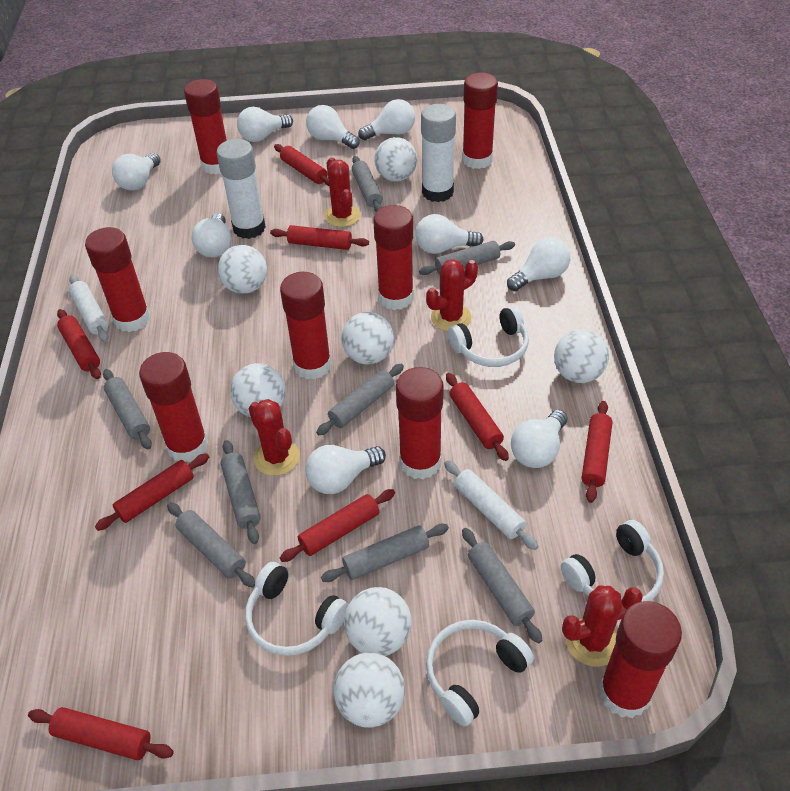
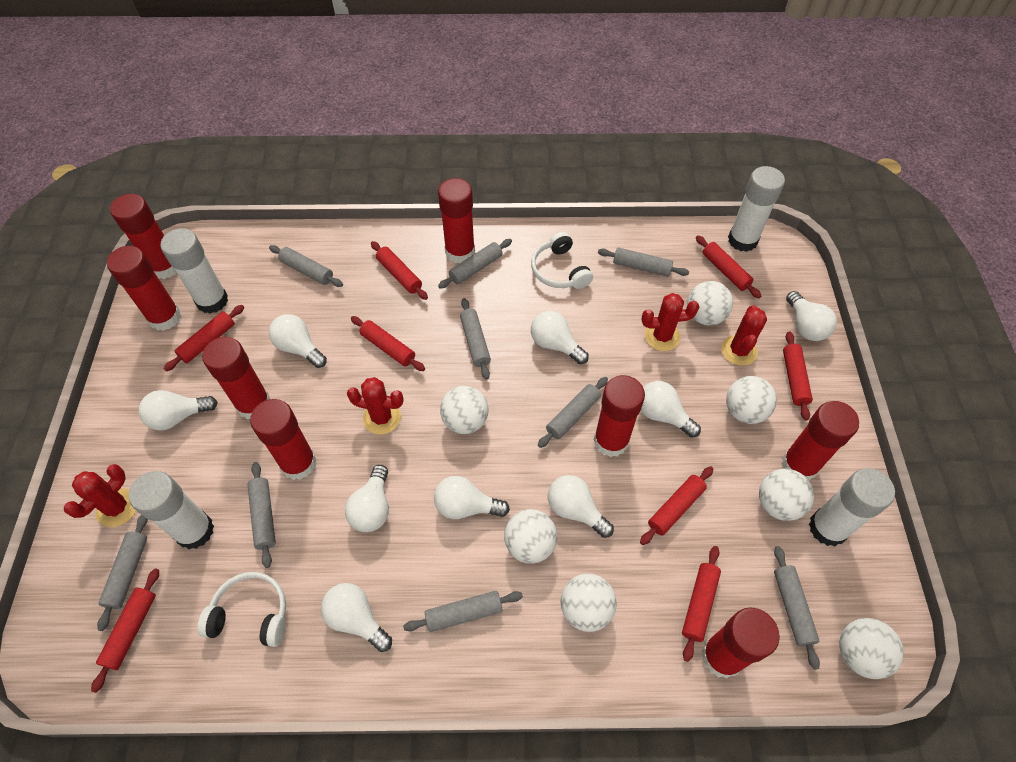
grey rolling pin: 8 -> 9
white glue stick: 2 -> 4
white headphones: 4 -> 2
white rolling pin: 2 -> 0

